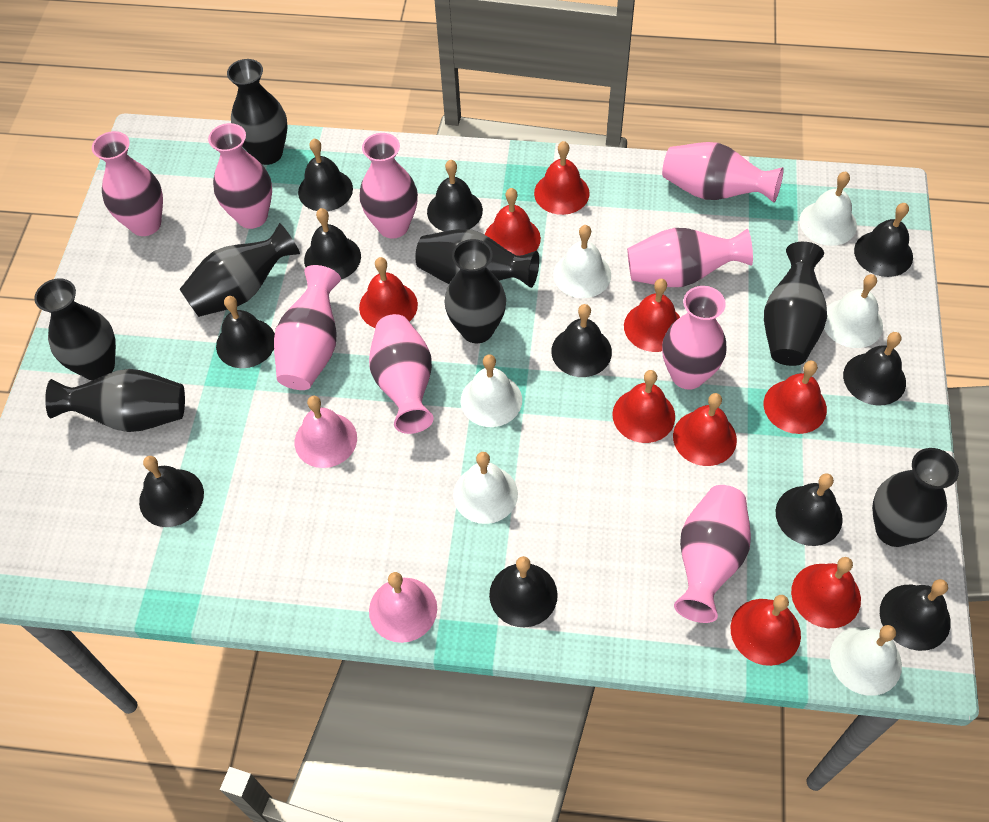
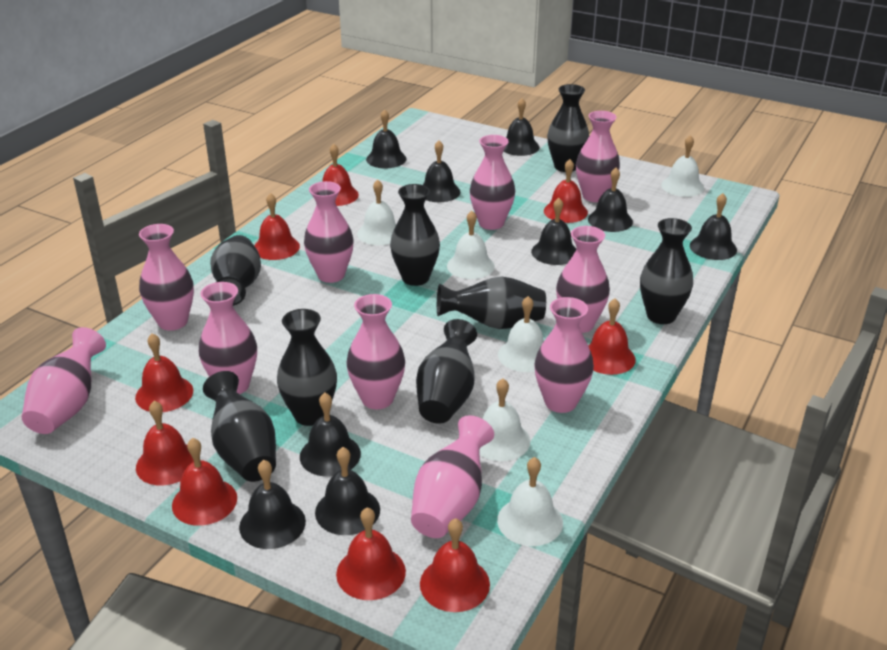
black bell: 11 -> 9
pink bell: 2 -> 0
pink vase: 9 -> 10

